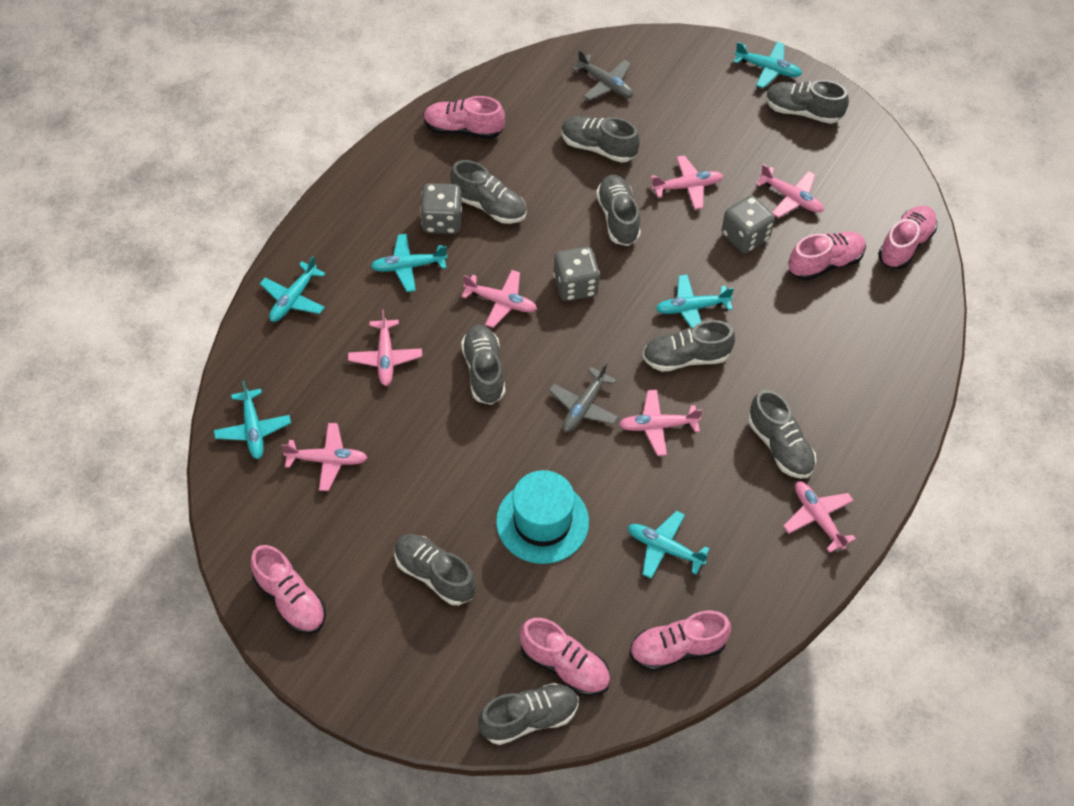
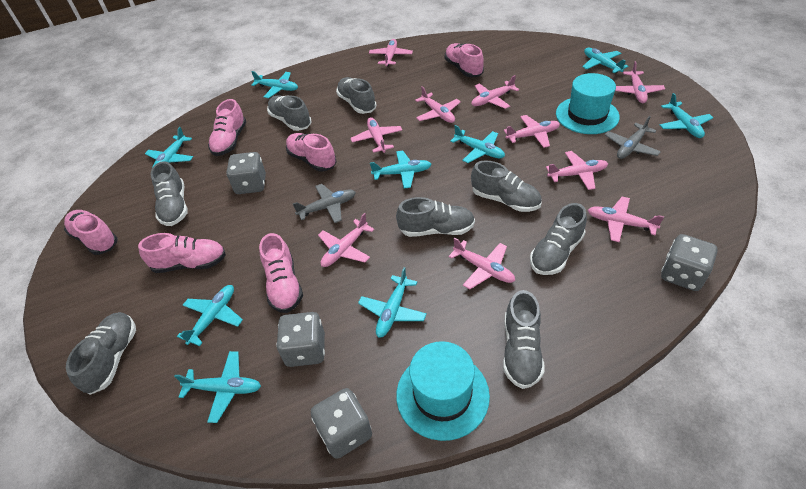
grey dice: 3 -> 4
grey shoe: 9 -> 8
pink plane: 7 -> 10
turquoise hat: 1 -> 2
turquoise plane: 6 -> 9

